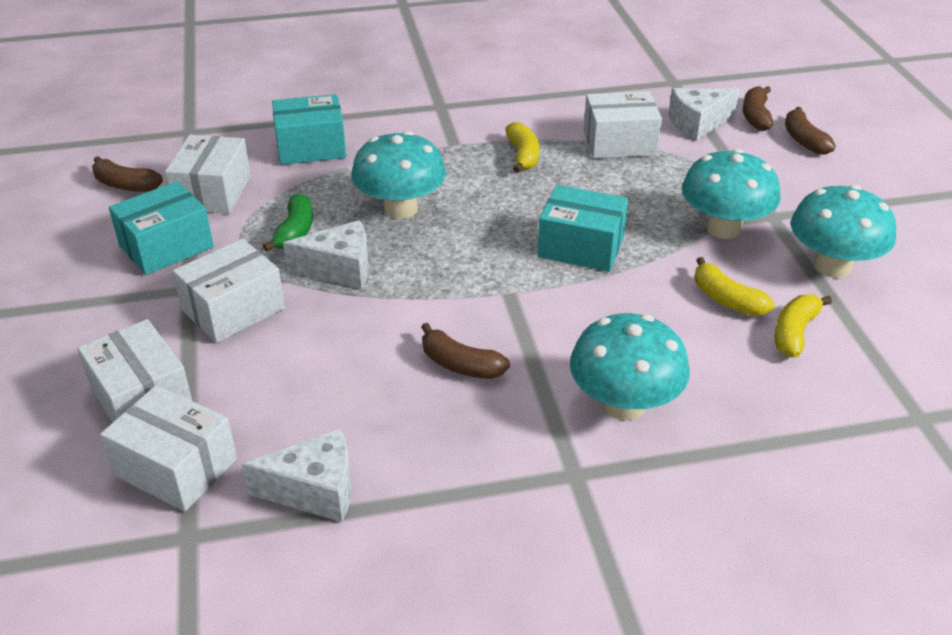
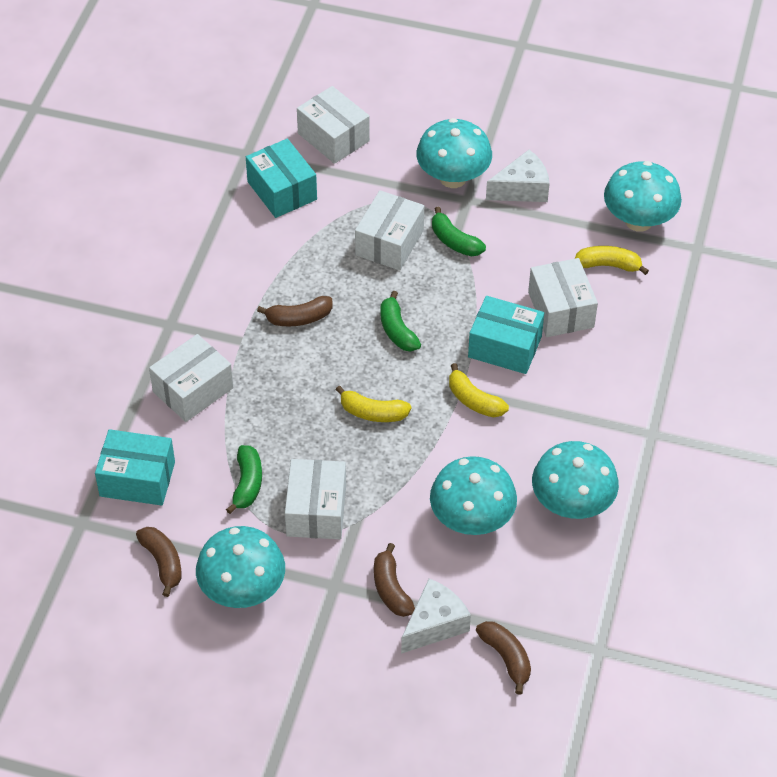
green banana: 1 -> 3
turquoise mushroom: 4 -> 5
white cheese: 3 -> 2

